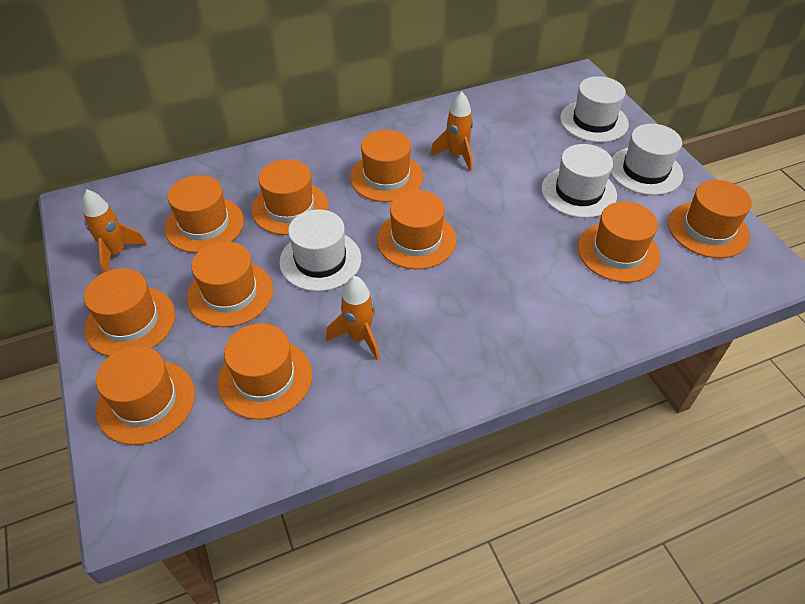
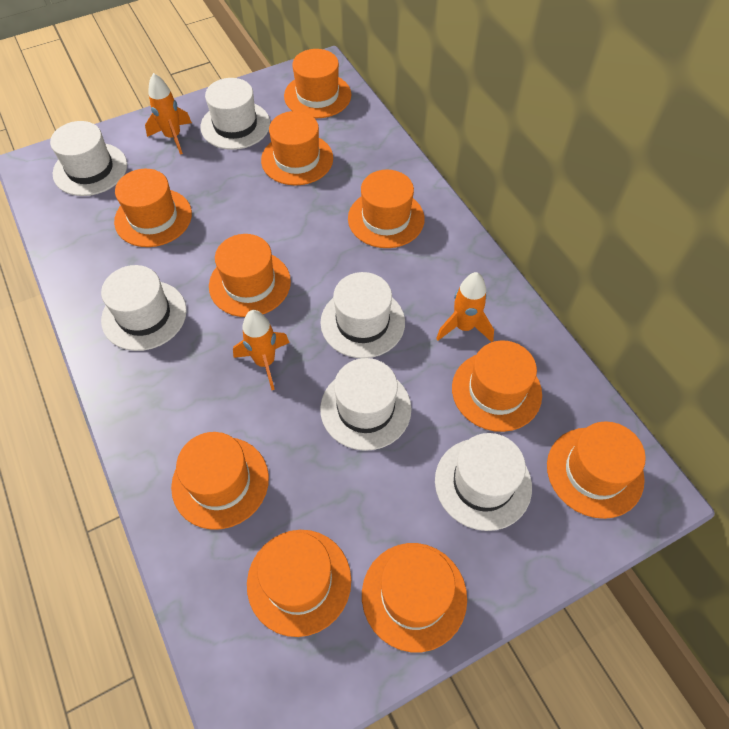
white hat: 4 -> 6

